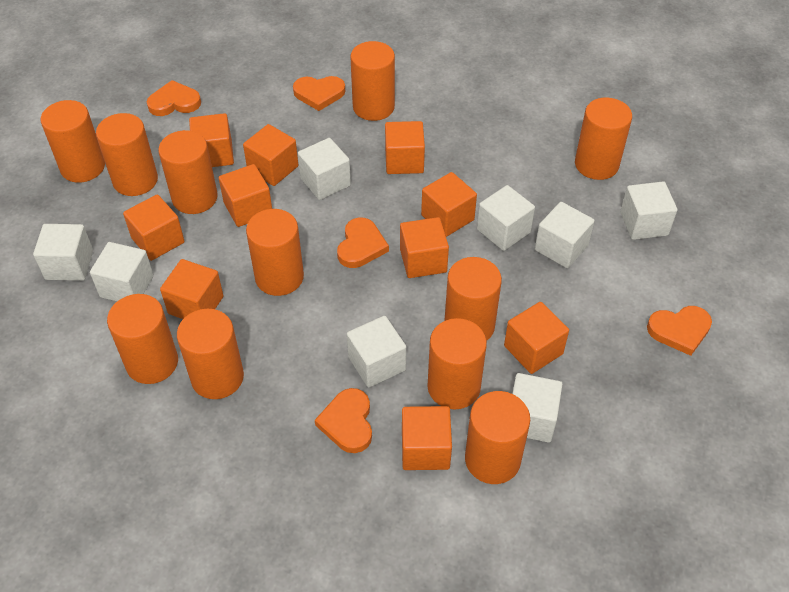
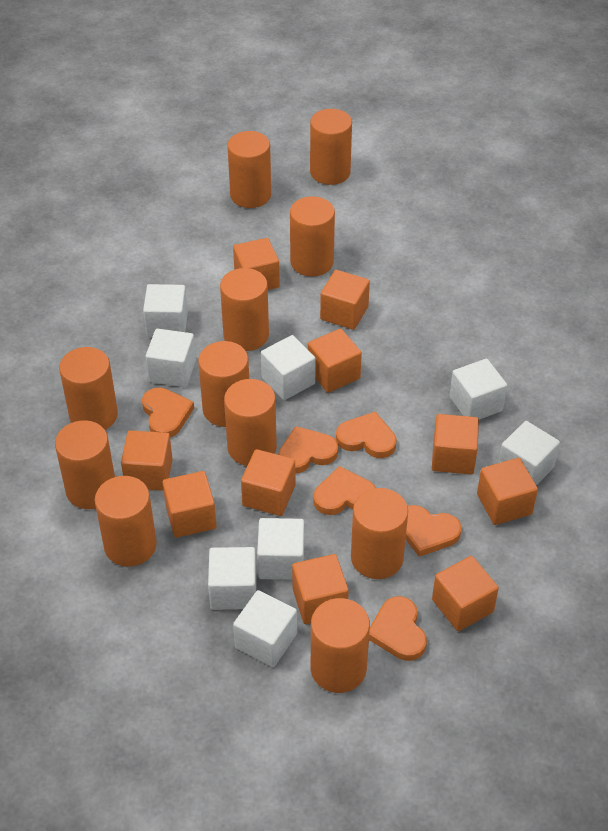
orange heart: 5 -> 6

